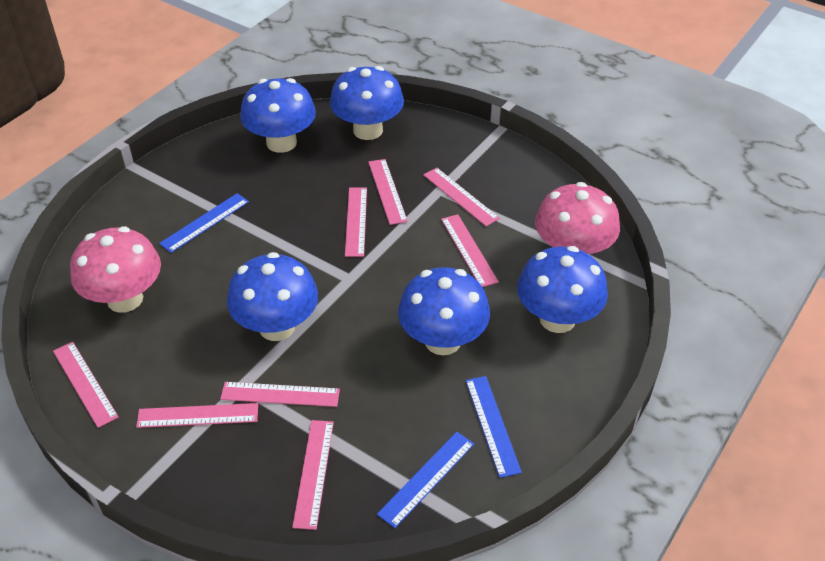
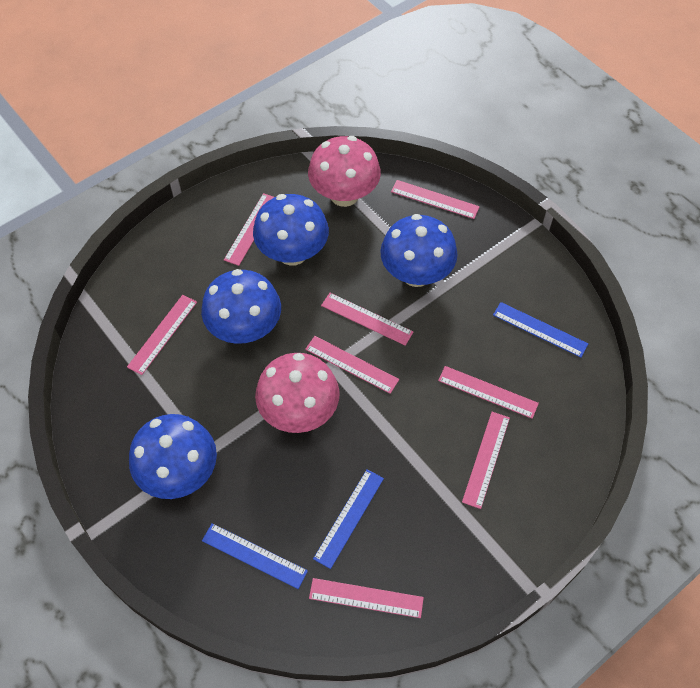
blue mushroom: 5 -> 4

